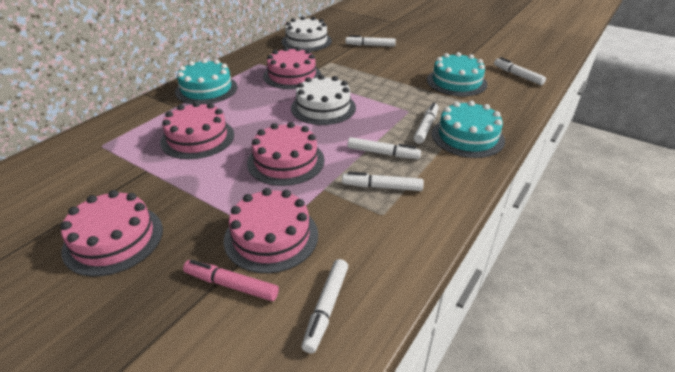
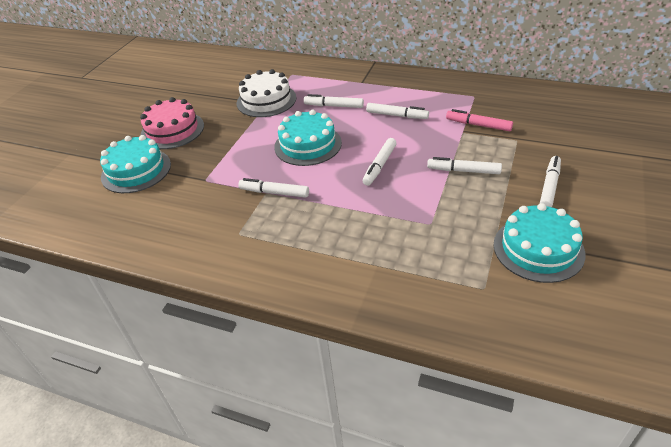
pink cake: 5 -> 1
white cake: 2 -> 1

